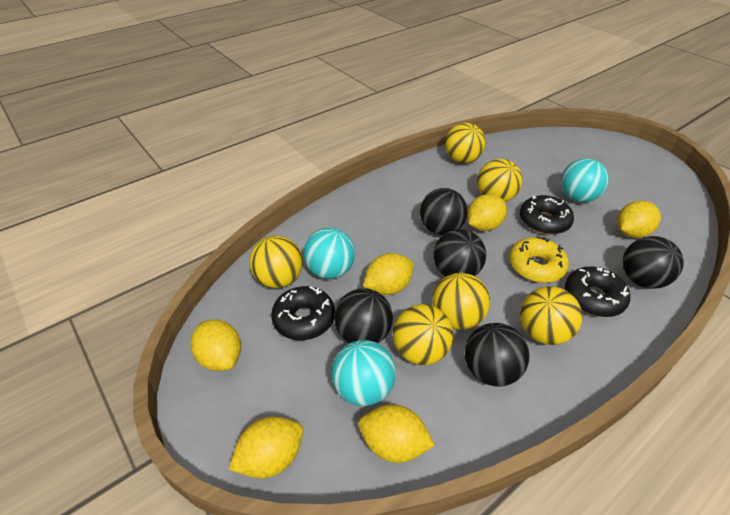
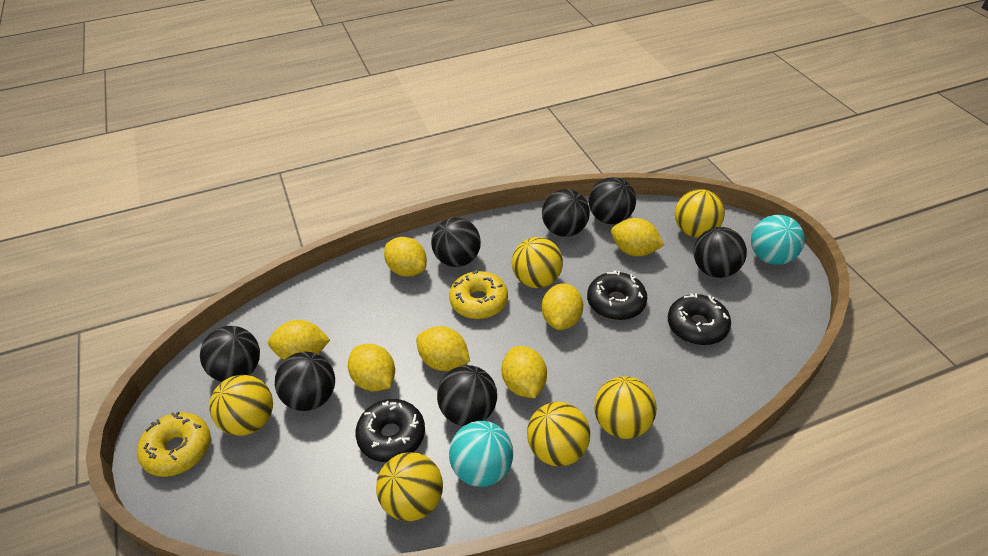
black ball: 5 -> 7
turquoise ball: 3 -> 2
yellow donut: 1 -> 2
yellow lemon: 6 -> 7

